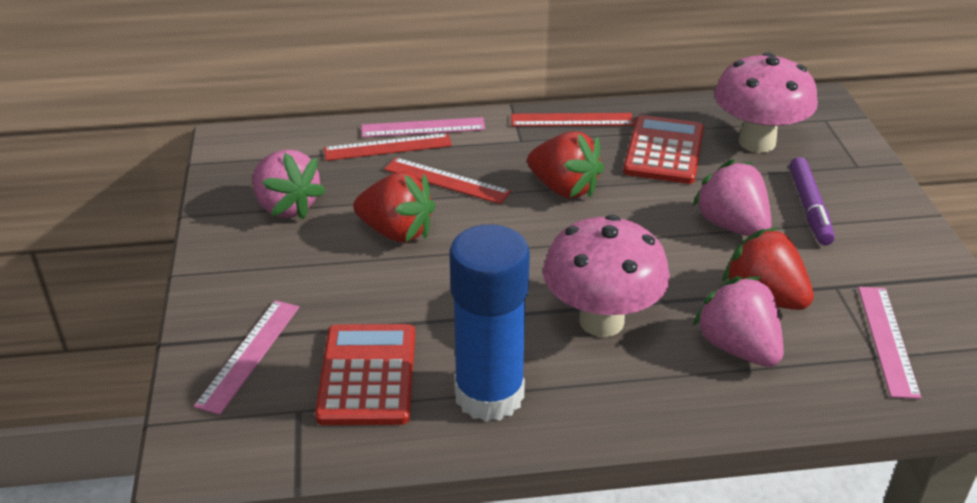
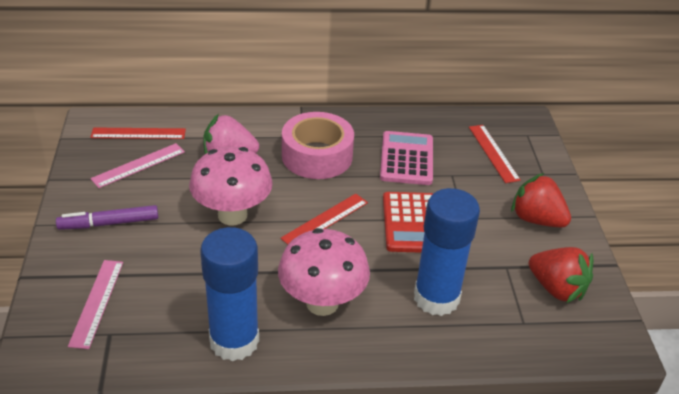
blue glue stick: 1 -> 2
pink calculator: 0 -> 1
pink ruler: 3 -> 2
pink strawberry: 3 -> 1
pink tape: 0 -> 1
red calculator: 2 -> 1
red strawberry: 3 -> 2

